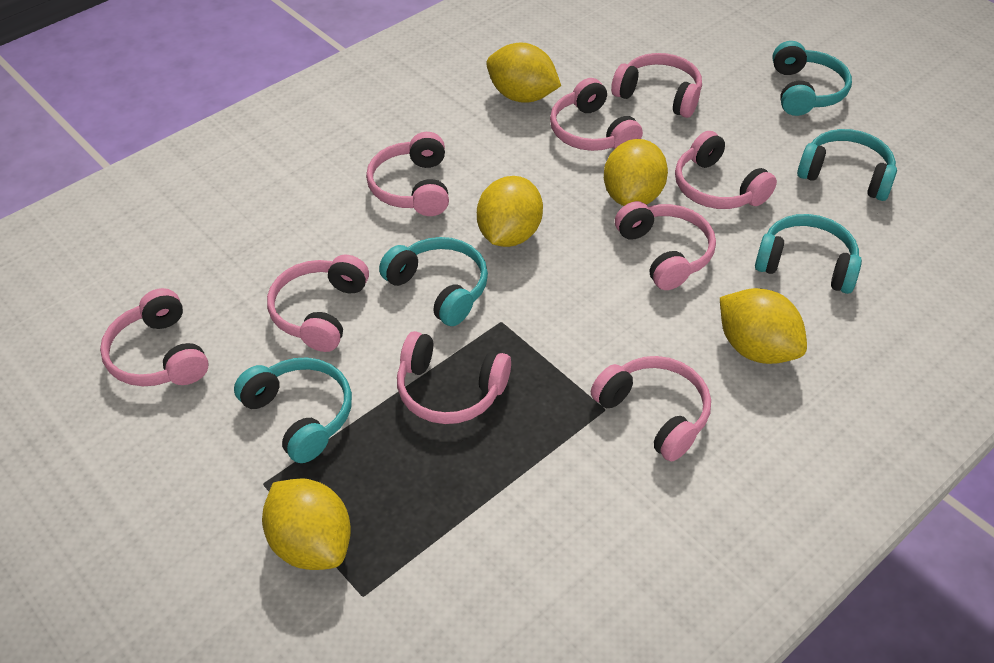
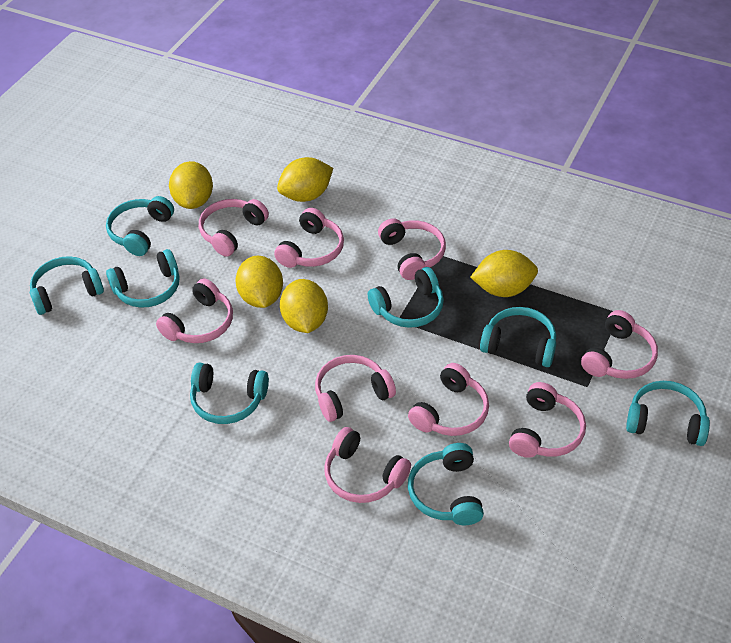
turquoise headphones: 5 -> 8

